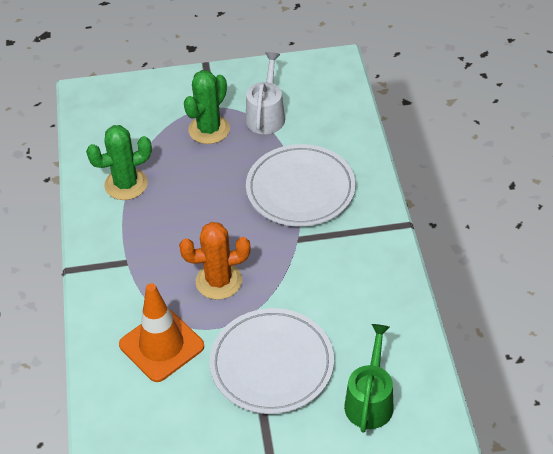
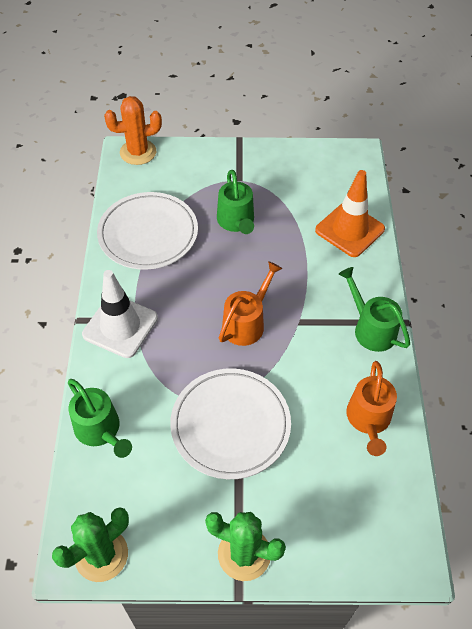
green watering can: 1 -> 3
orange watering can: 0 -> 2
white traffic cone: 0 -> 1
white watering can: 1 -> 0

